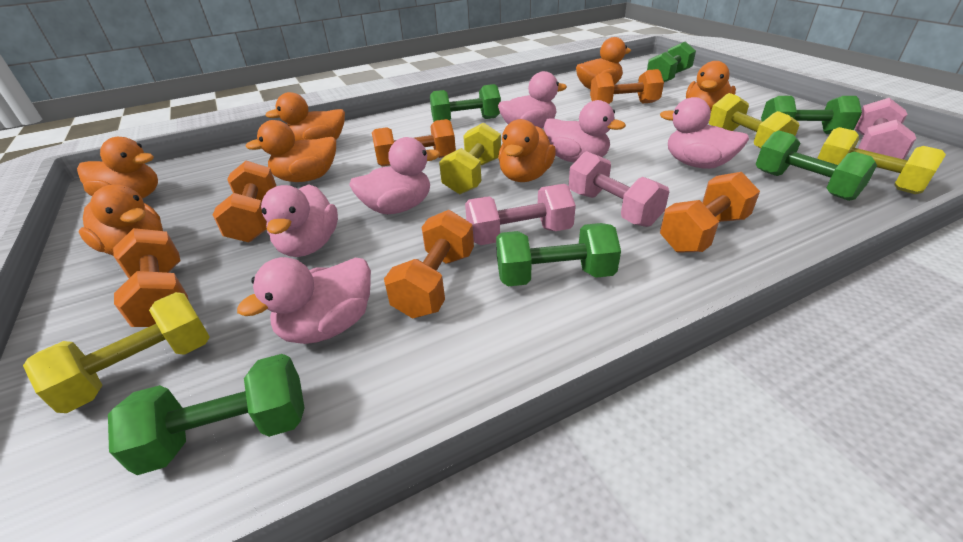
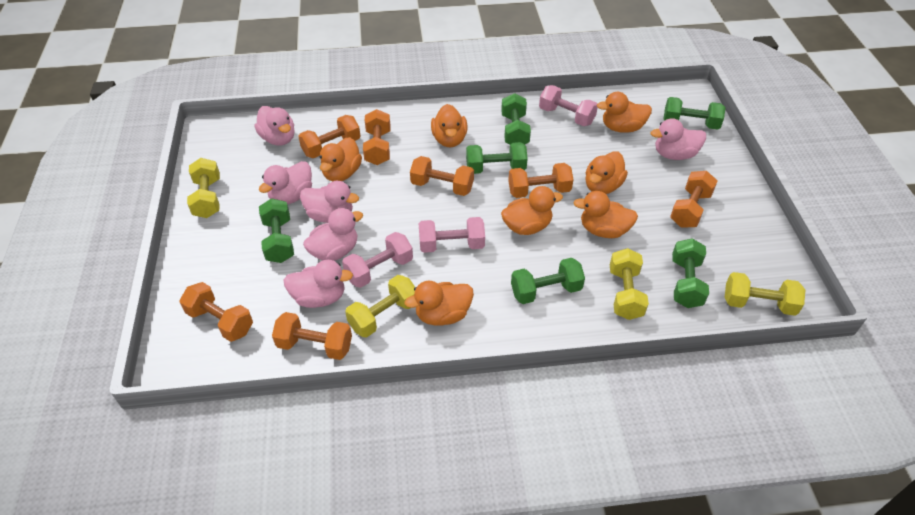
orange dumbbell: 6 -> 7

